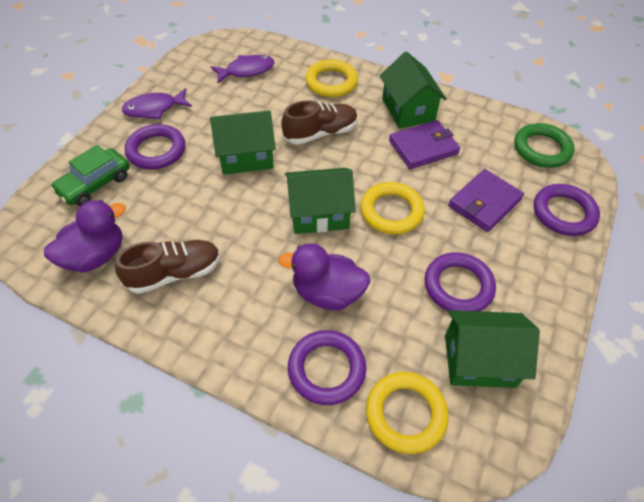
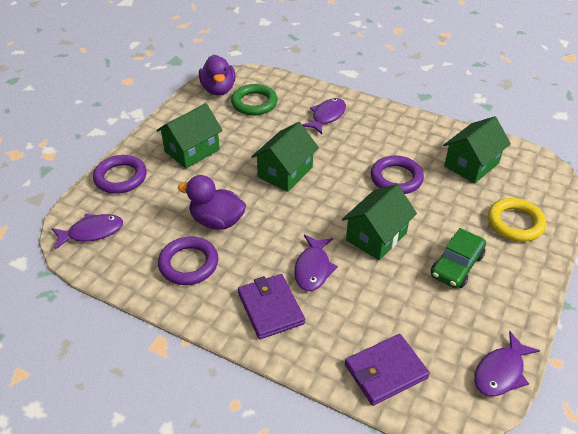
brown shoe: 2 -> 0
purple fish: 2 -> 4
purple ring: 4 -> 3
yellow ring: 3 -> 1

